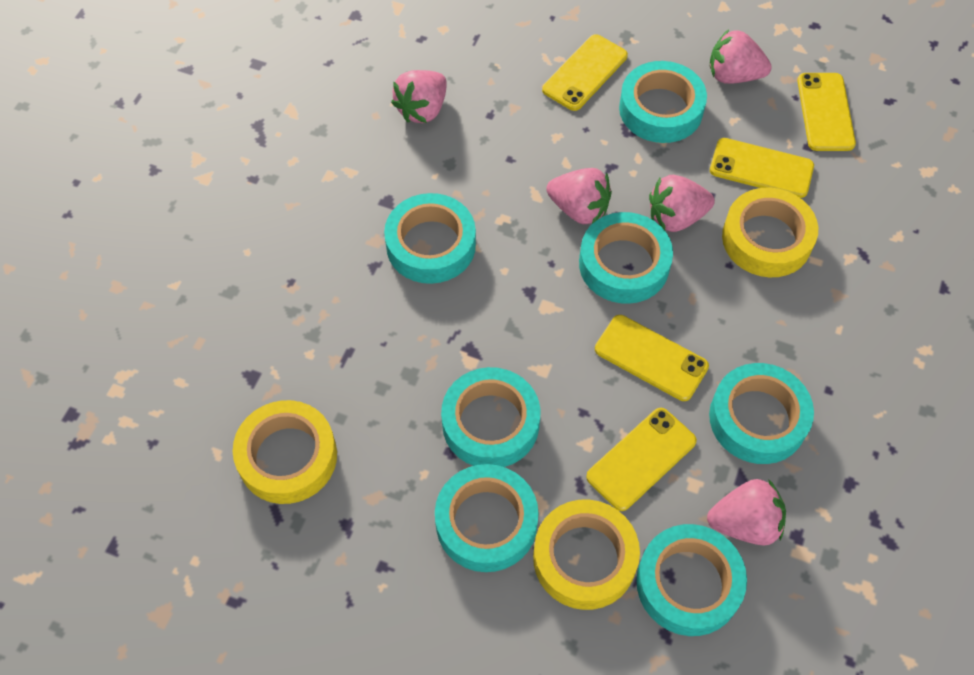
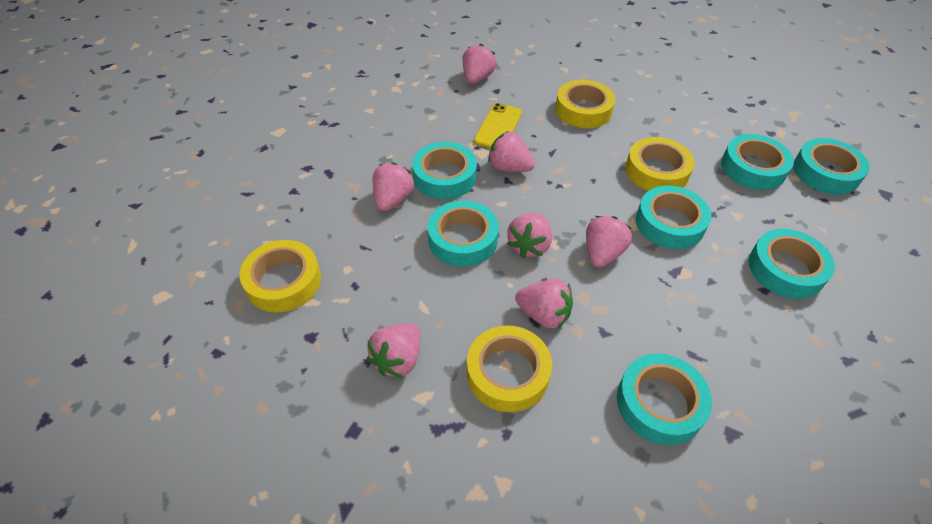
pink strawberry: 5 -> 7
yellow phone: 5 -> 1
yellow tape: 3 -> 4

